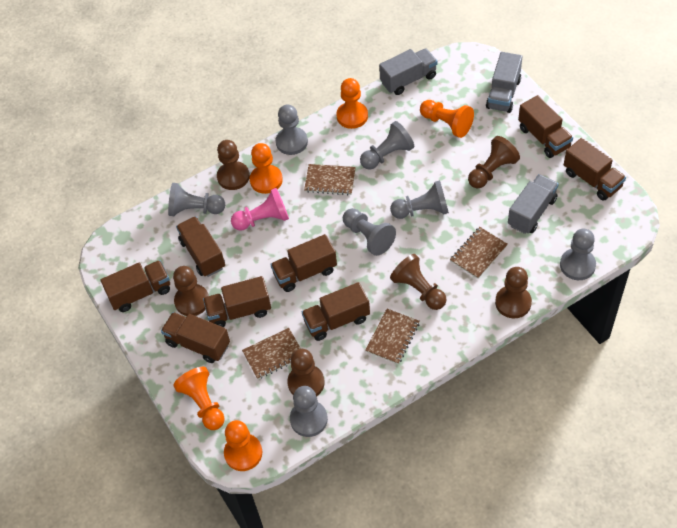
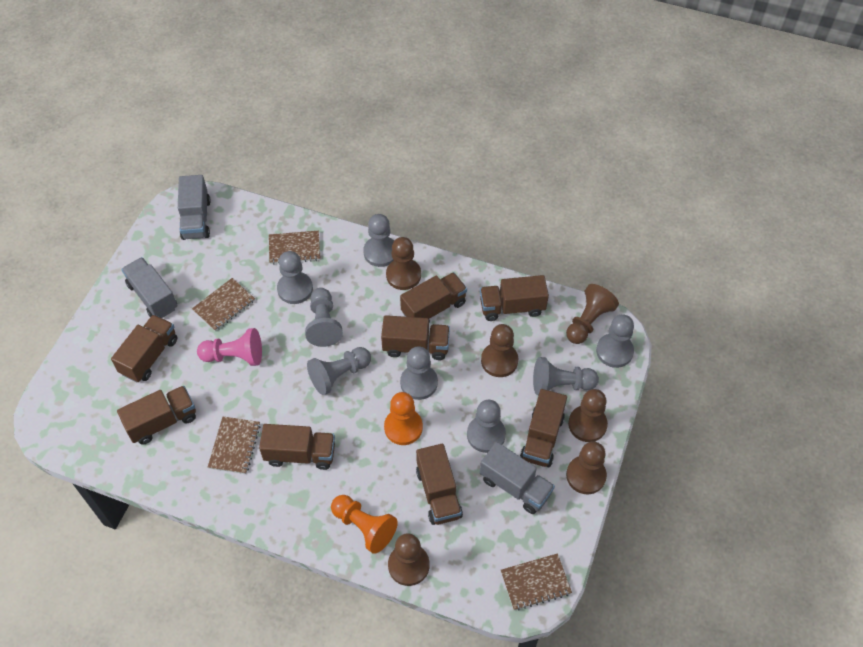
grey pawn: 7 -> 8
orange pawn: 5 -> 2

